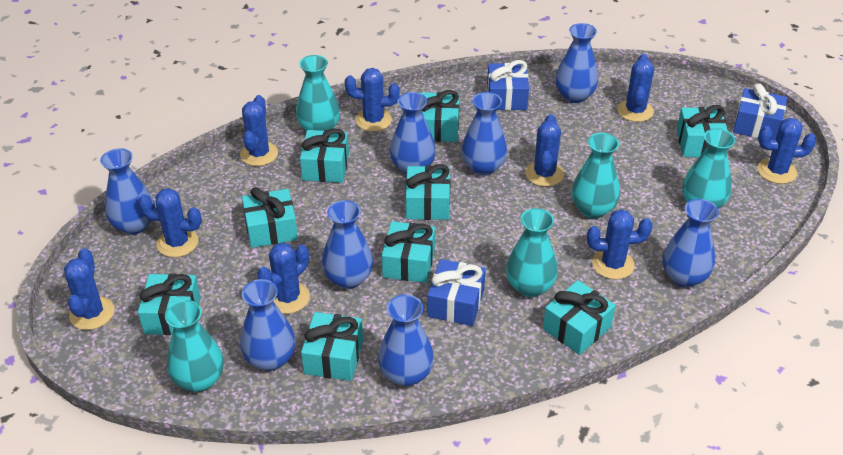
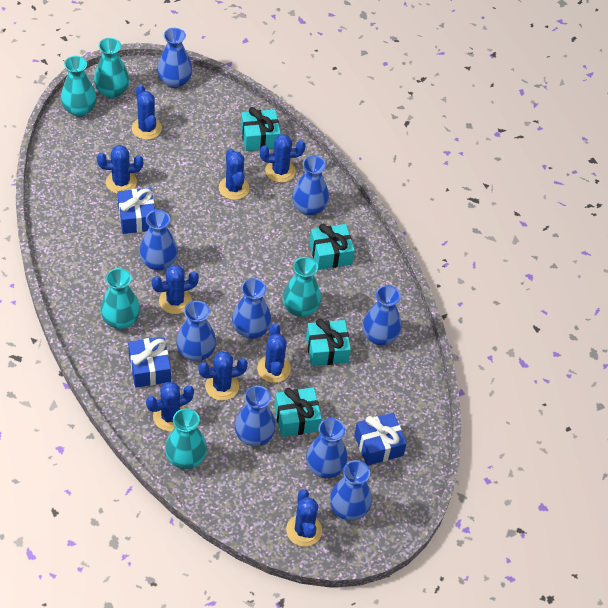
blue vase: 8 -> 9
turquoise gift: 9 -> 4

